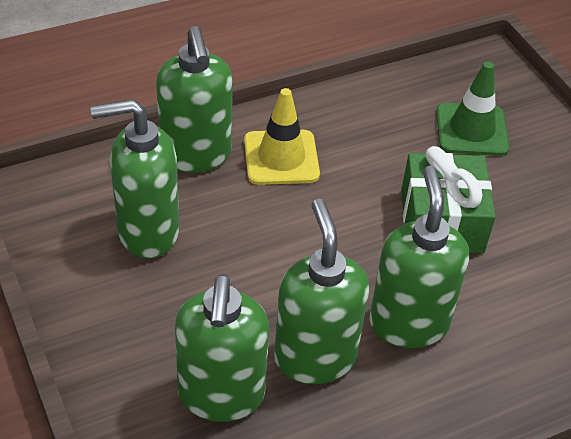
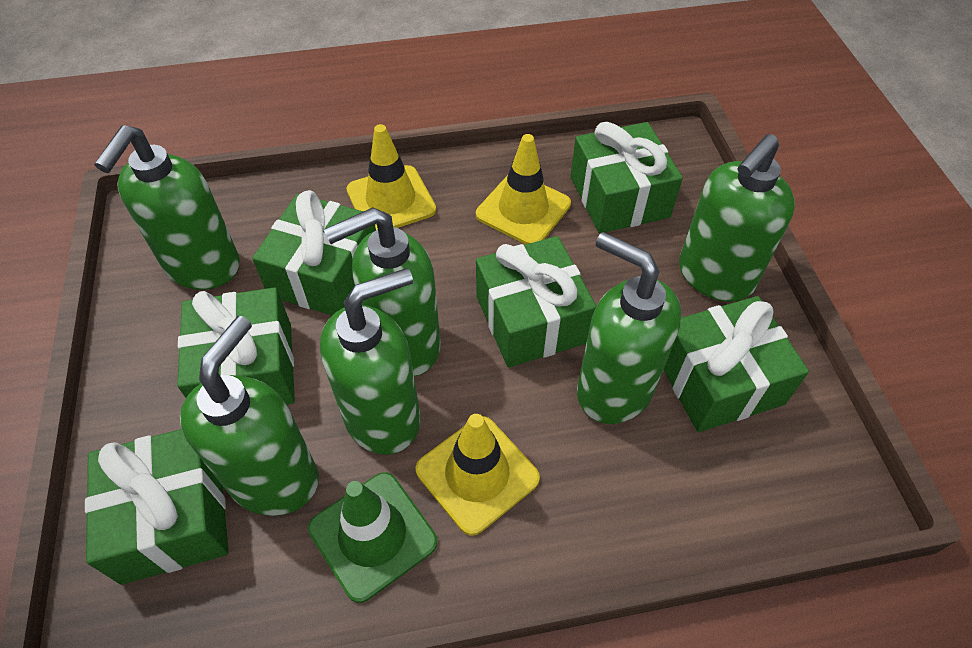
green gift: 1 -> 6
green soap dispenser: 5 -> 6
yellow traffic cone: 1 -> 3

